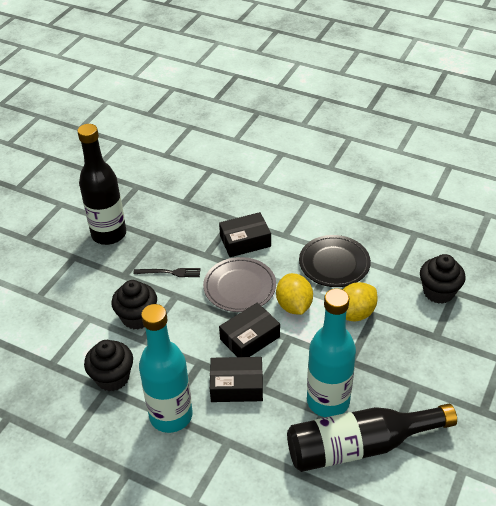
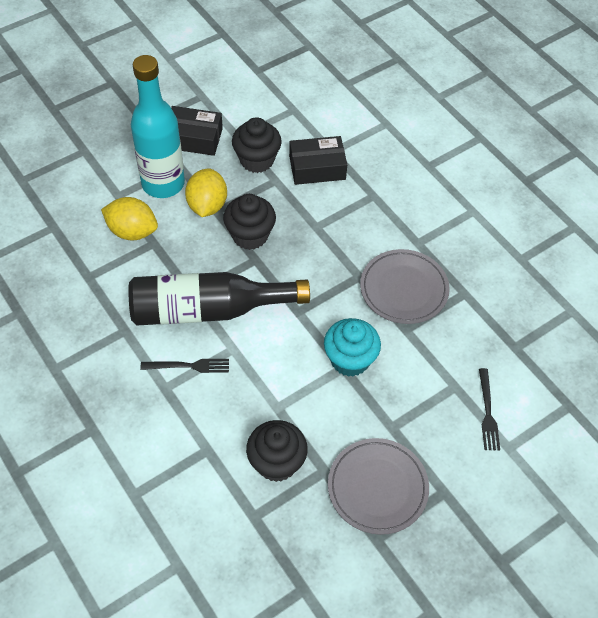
black bottle: 2 -> 1
black box: 3 -> 2
black fork: 1 -> 2
black plate: 1 -> 0
grey plate: 1 -> 2
turquoise bottle: 2 -> 1
turquoise cupcake: 0 -> 1

